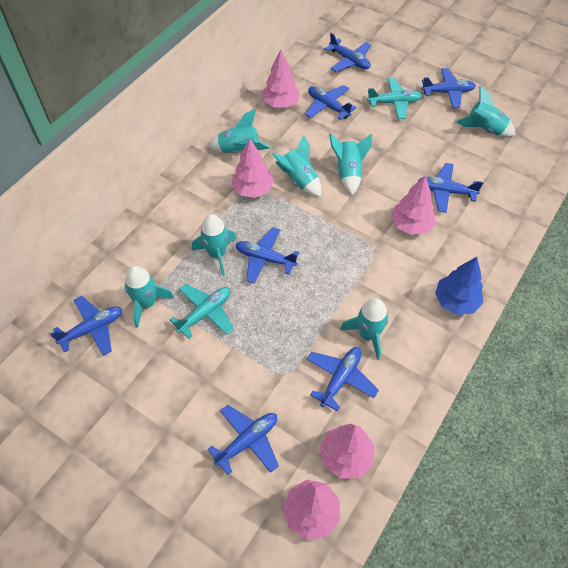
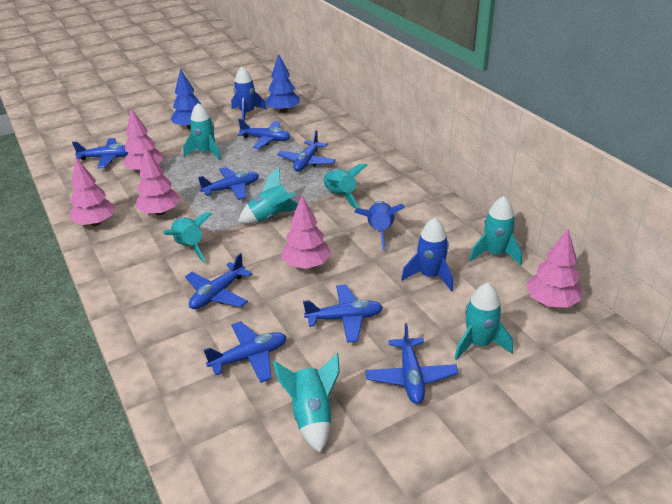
blue rocket: 0 -> 3
blue tree: 1 -> 2
turquoise plane: 2 -> 0

